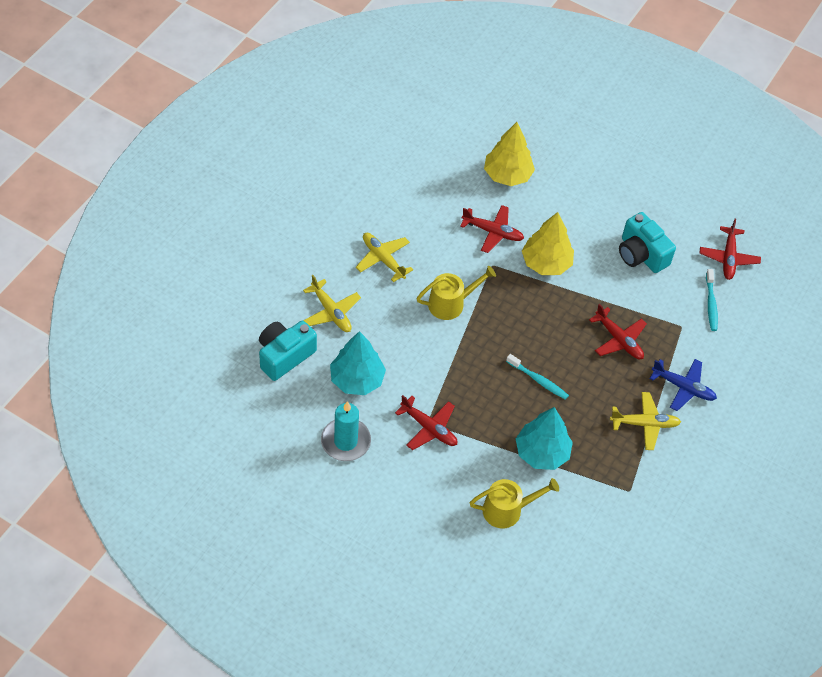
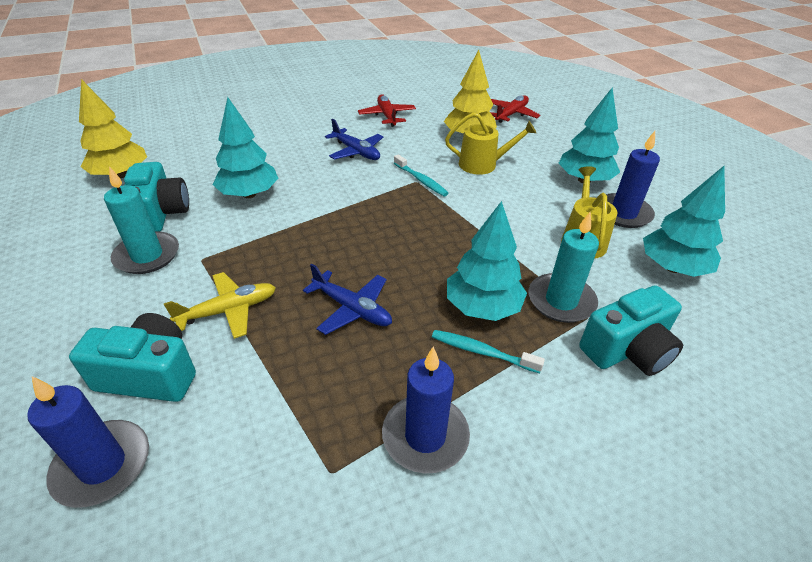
blue candle: 0 -> 3
blue plane: 1 -> 2
red plane: 4 -> 2
turquoise camera: 2 -> 3
turquoise candle: 1 -> 2
turquoise tree: 2 -> 4
yellow plane: 3 -> 1

